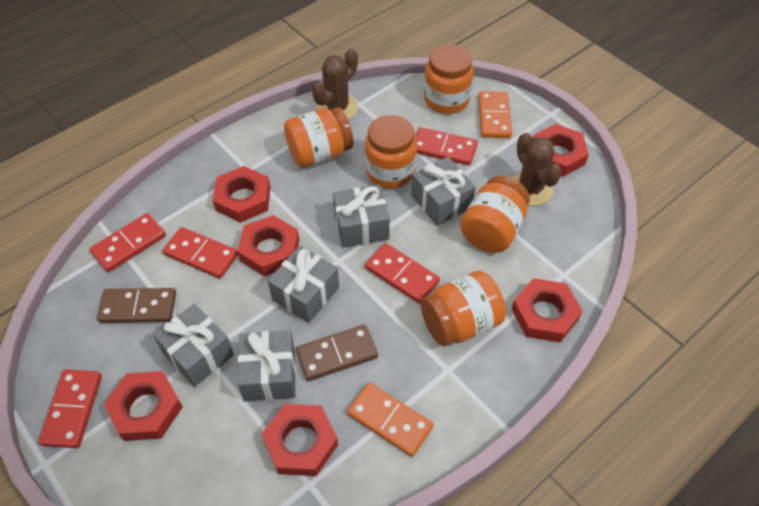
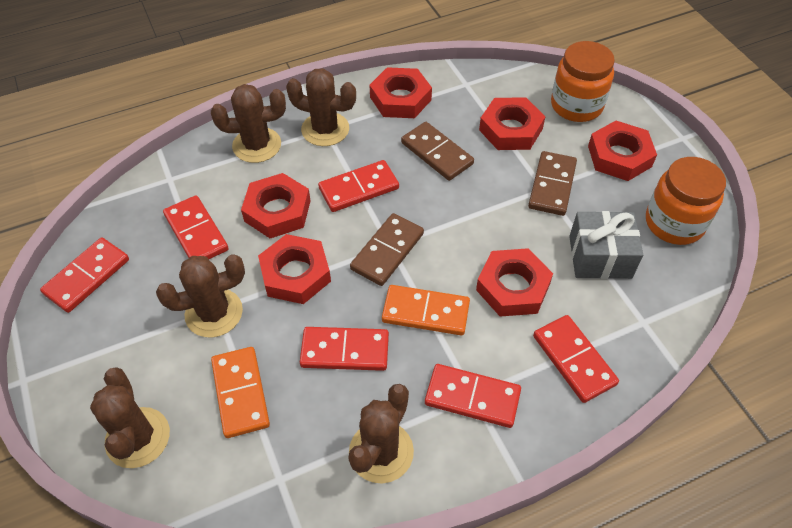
brown cactus: 2 -> 5
brown domino: 2 -> 3
grey gift: 5 -> 1
orange jar: 5 -> 2
red domino: 5 -> 6

